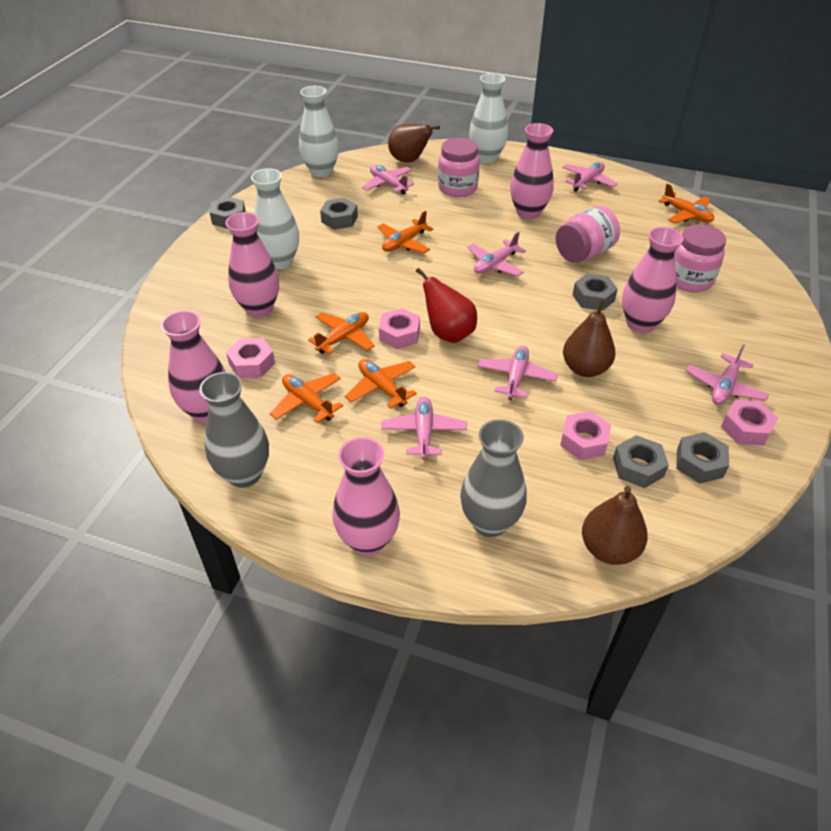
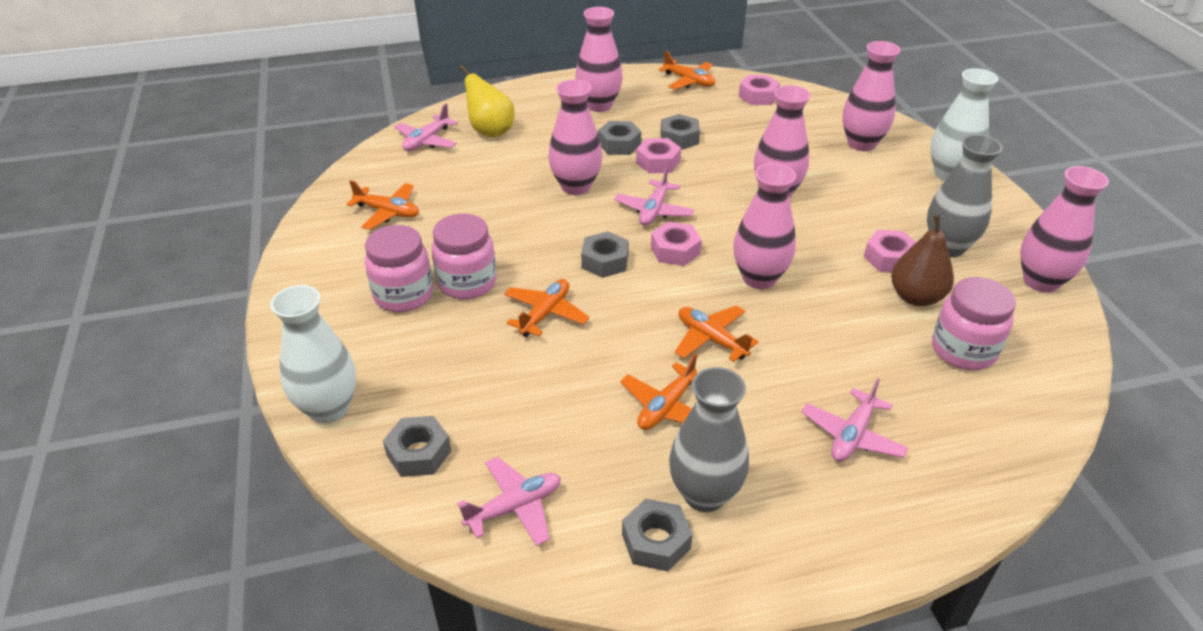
brown pear: 3 -> 1
pink plane: 6 -> 4
pink vase: 5 -> 6
red pear: 1 -> 0
white vase: 3 -> 2
yellow pear: 0 -> 1

